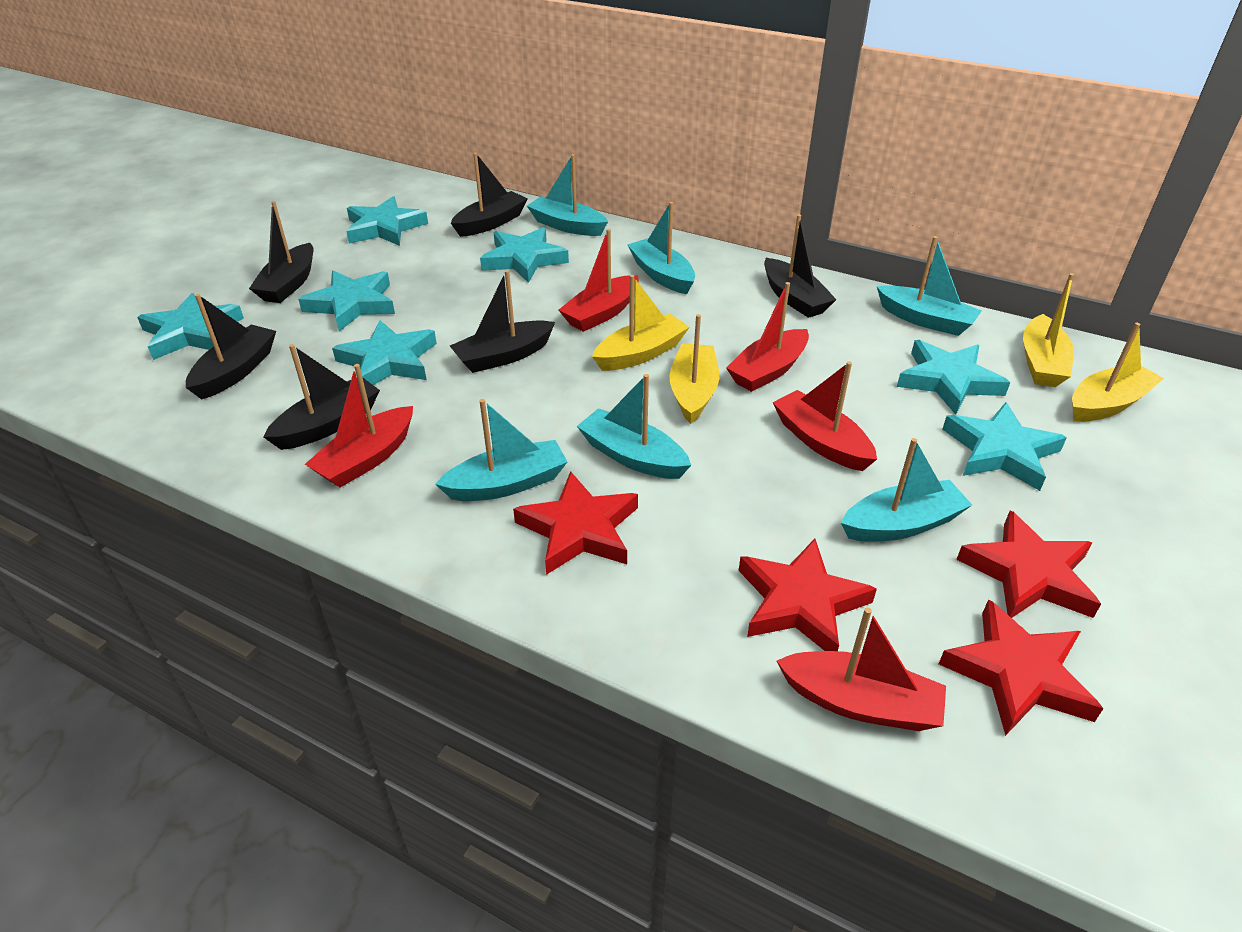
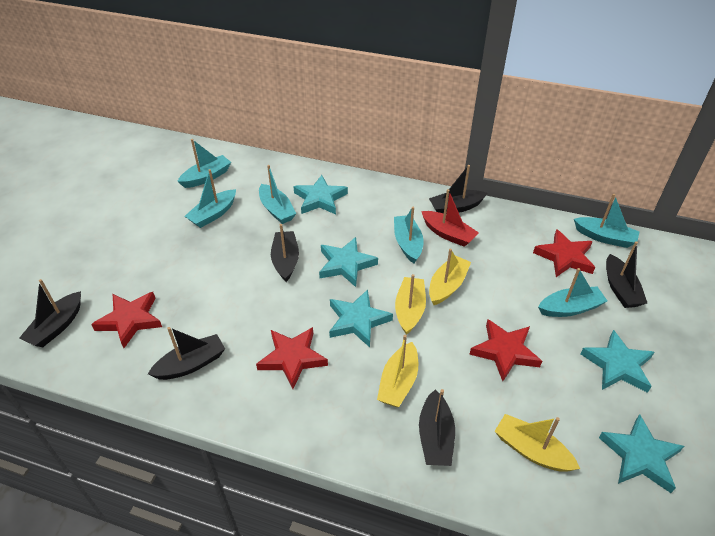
red boat: 5 -> 1
turquoise star: 7 -> 5

